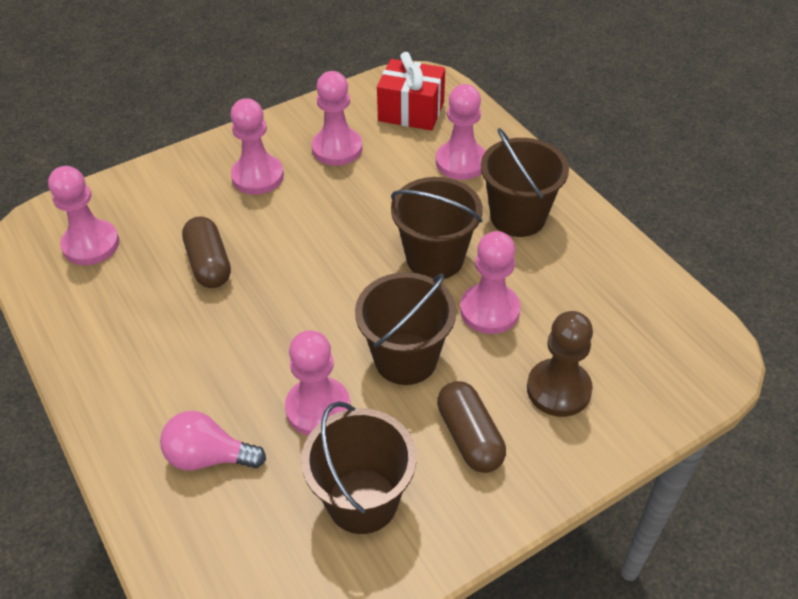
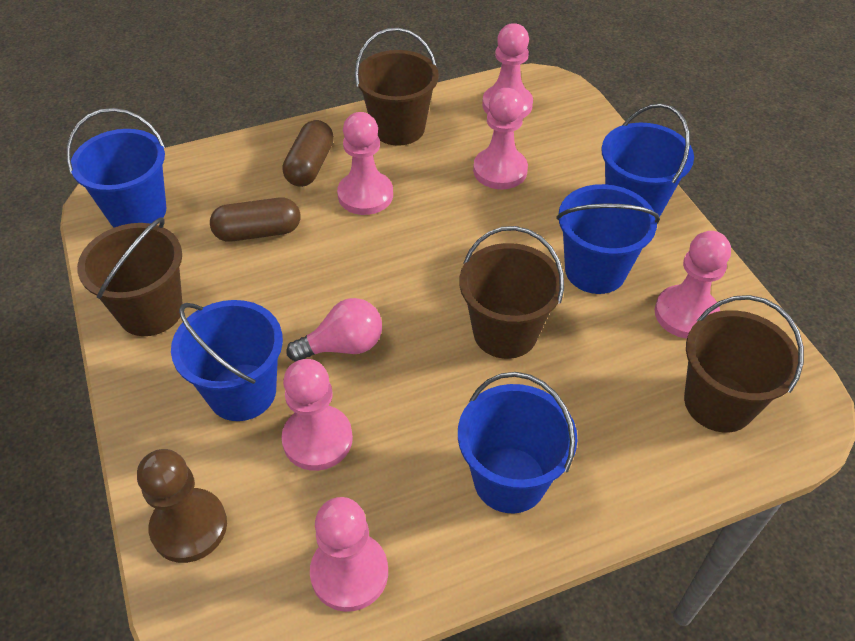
blue bucket: 0 -> 5
red gift: 1 -> 0

